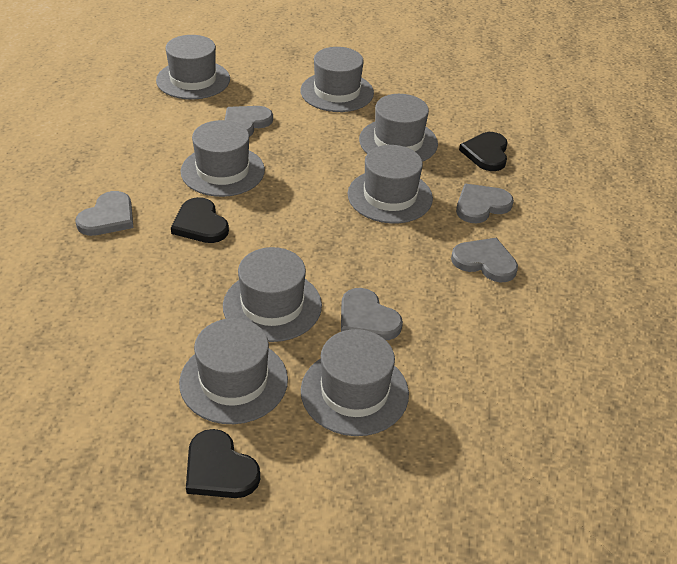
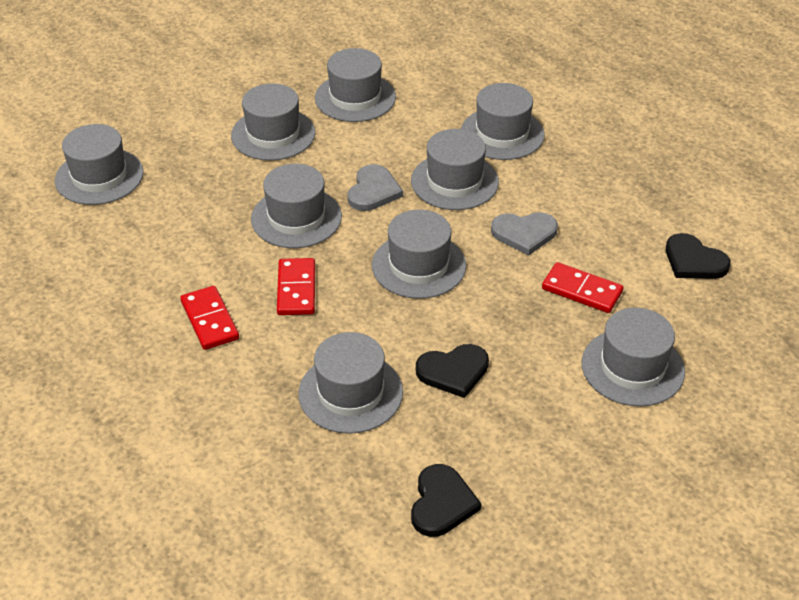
grey hat: 8 -> 9
grey heart: 5 -> 2
red domino: 0 -> 3

